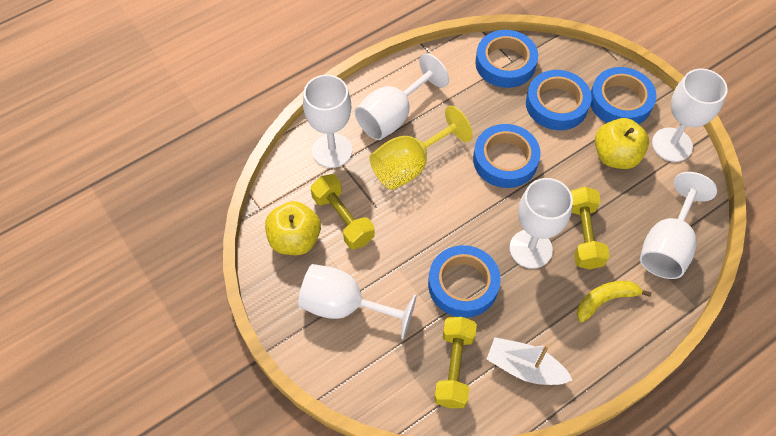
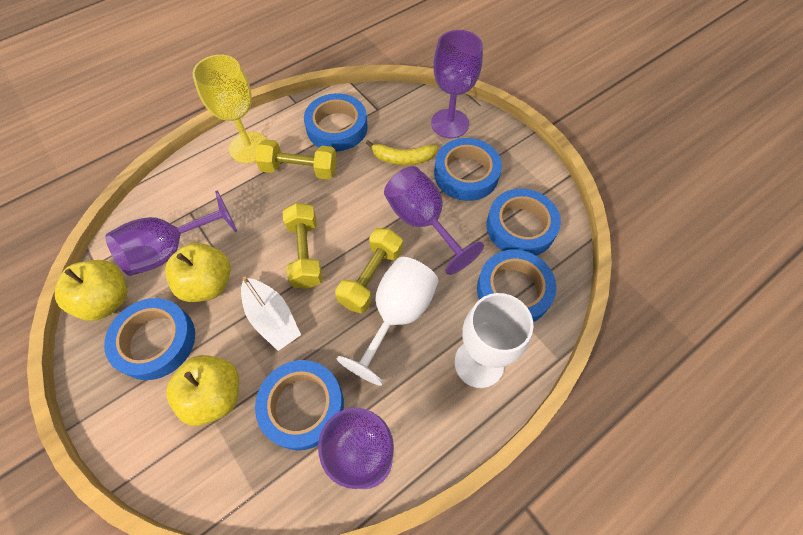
blue tape: 5 -> 6
purple goblet: 0 -> 4
white goblet: 6 -> 2
yellow apple: 2 -> 3

